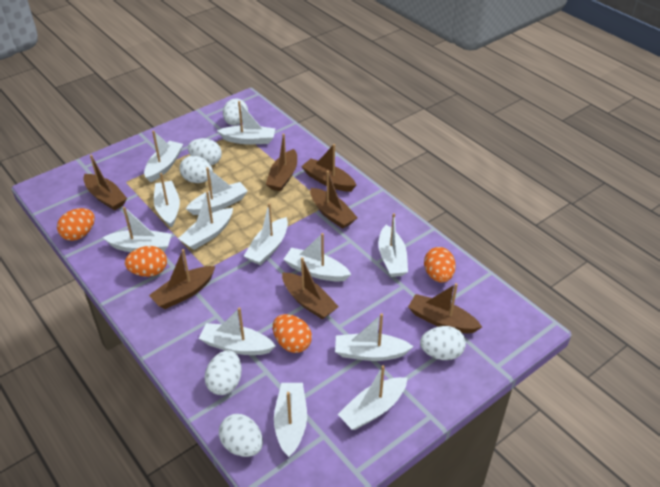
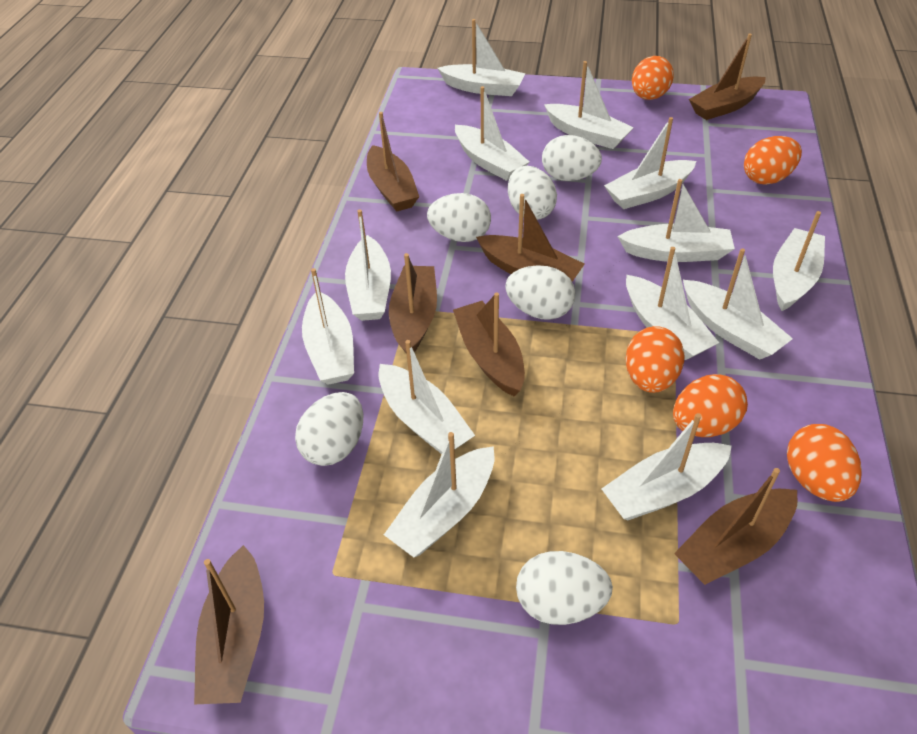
orange egg: 4 -> 5

